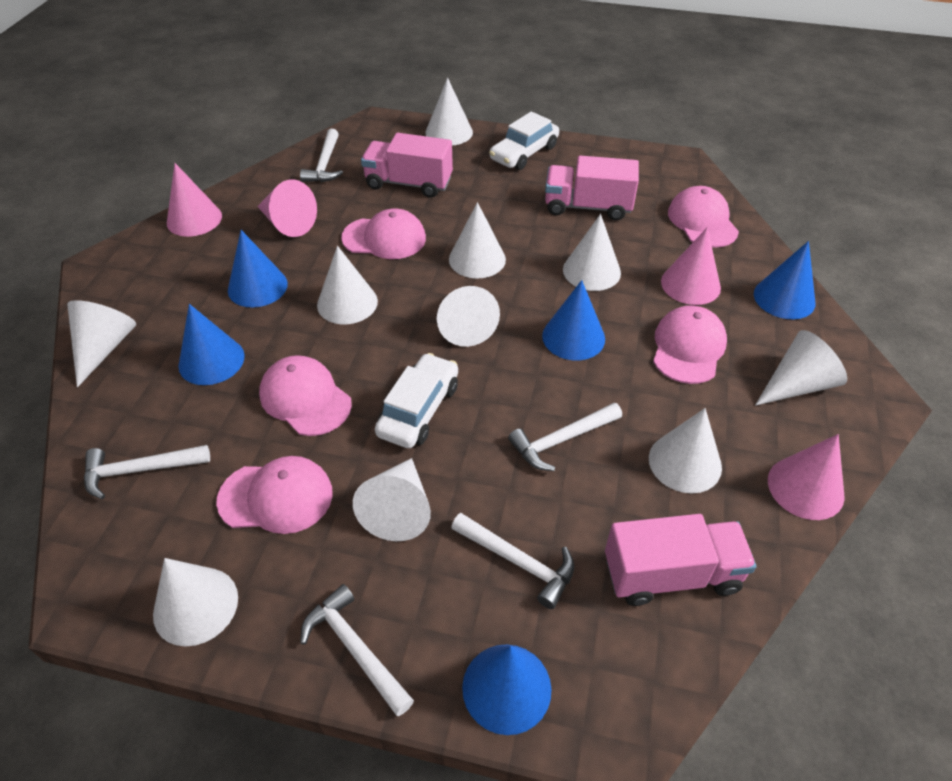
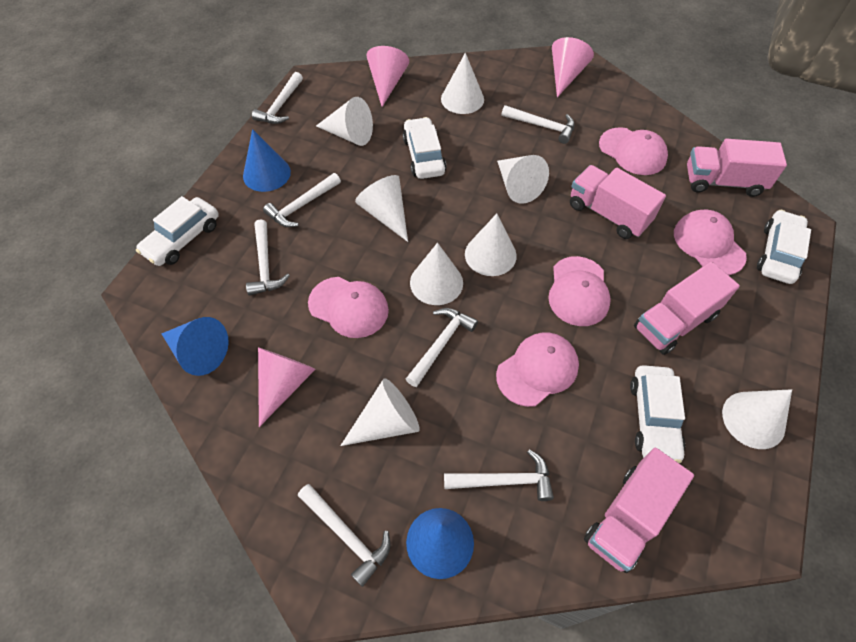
blue cone: 5 -> 3
pink cone: 4 -> 3
pink truck: 3 -> 4
white car: 2 -> 4
white cone: 10 -> 8
white hammer: 5 -> 7

